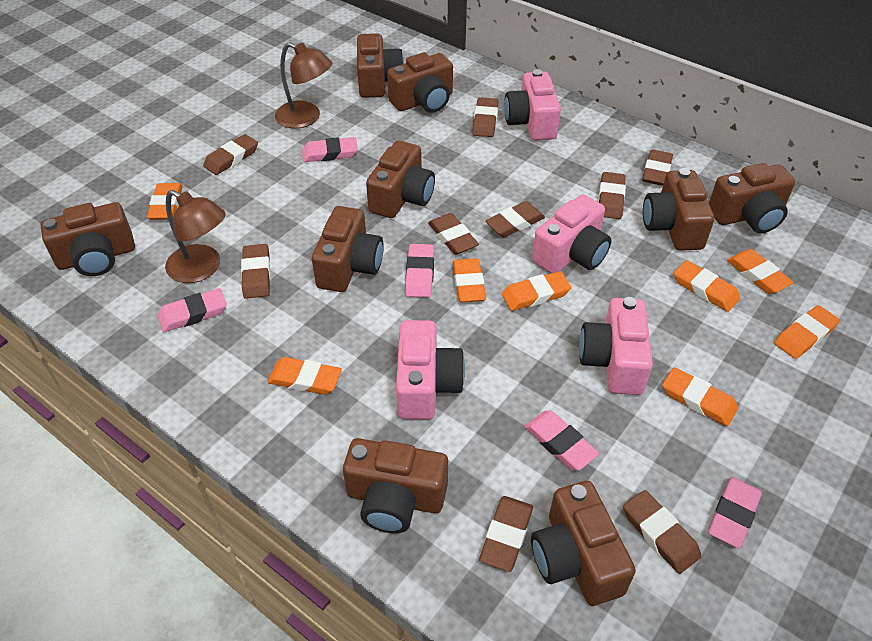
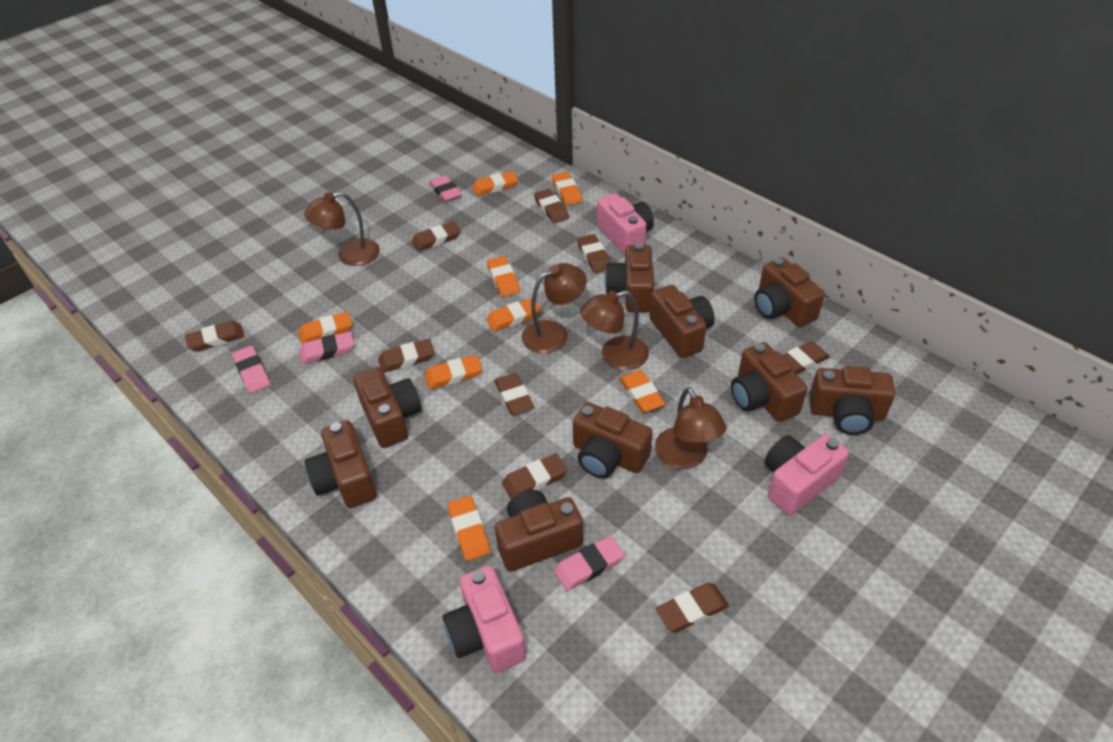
brown lamp: 2 -> 4
pink camera: 4 -> 3
pink eraser: 5 -> 4

